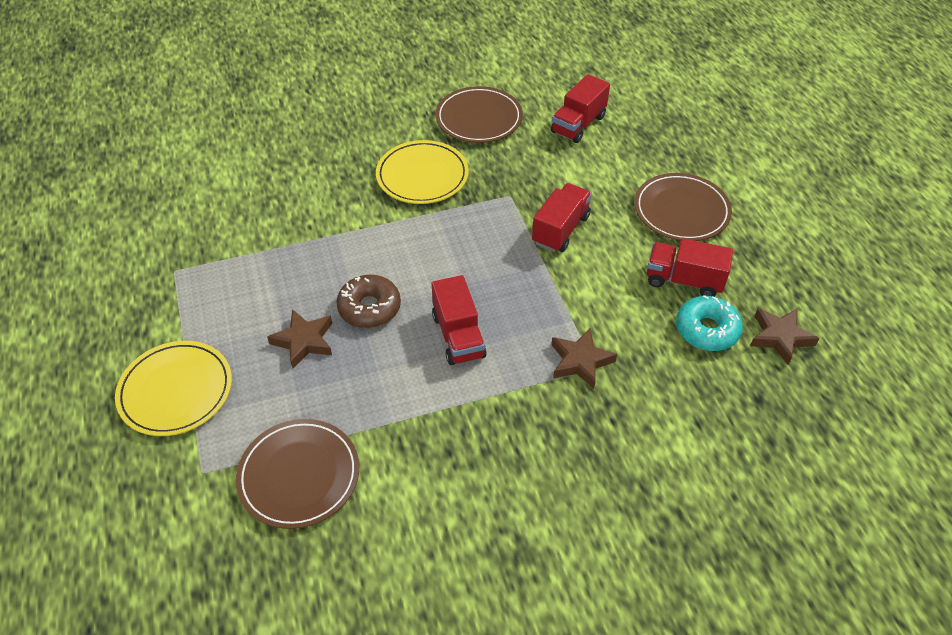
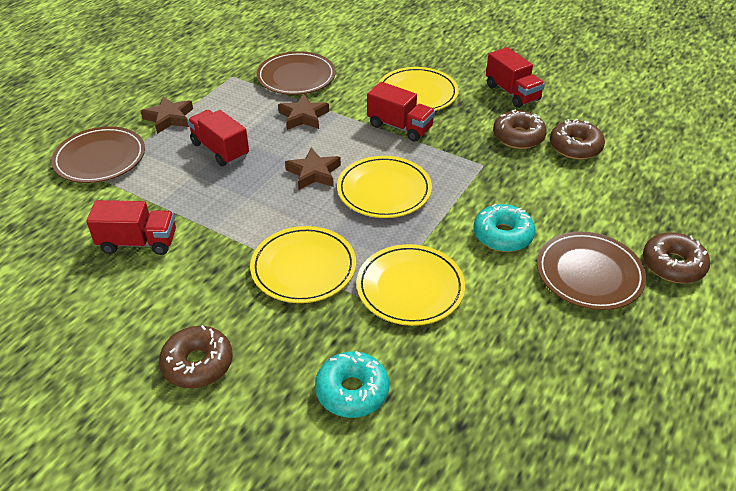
brown donut: 1 -> 4
turquoise donut: 1 -> 2
yellow plate: 2 -> 4

